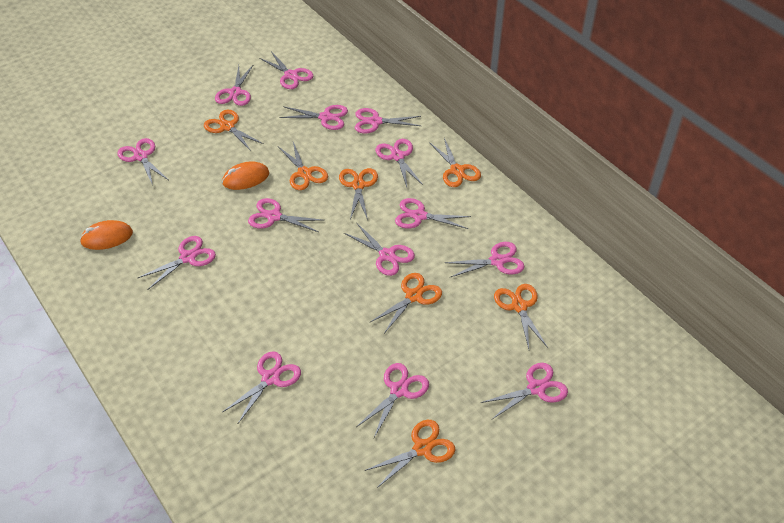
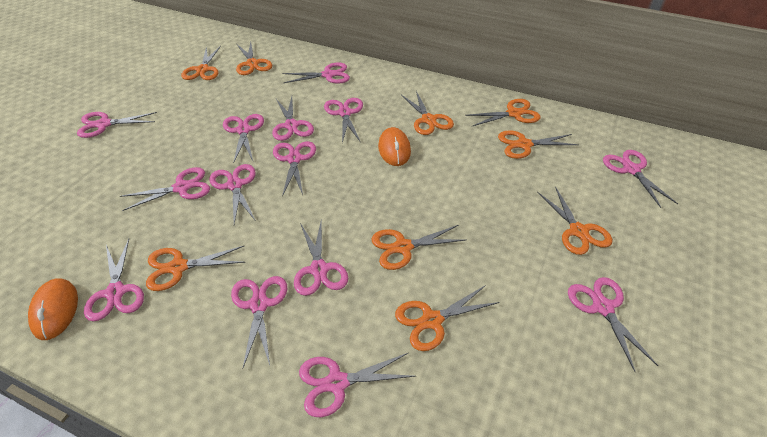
orange scissors: 7 -> 9

